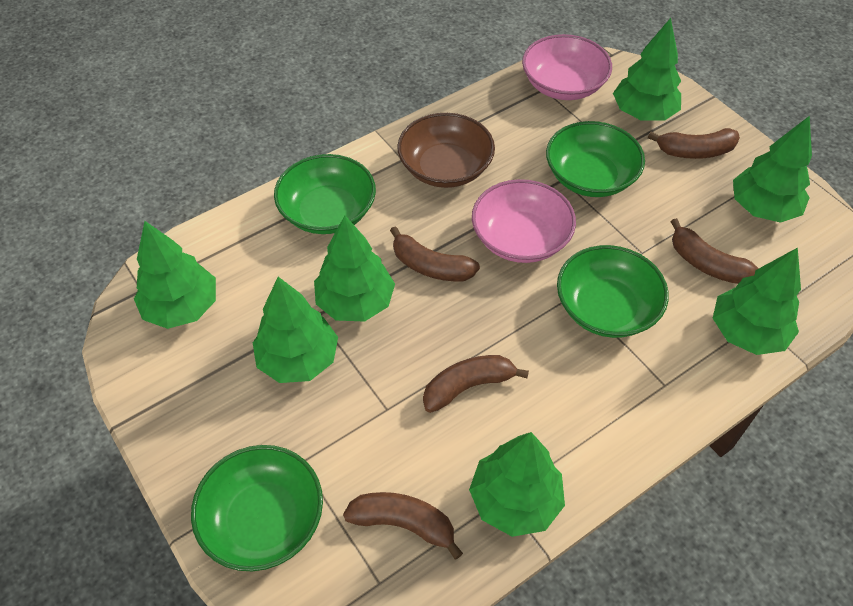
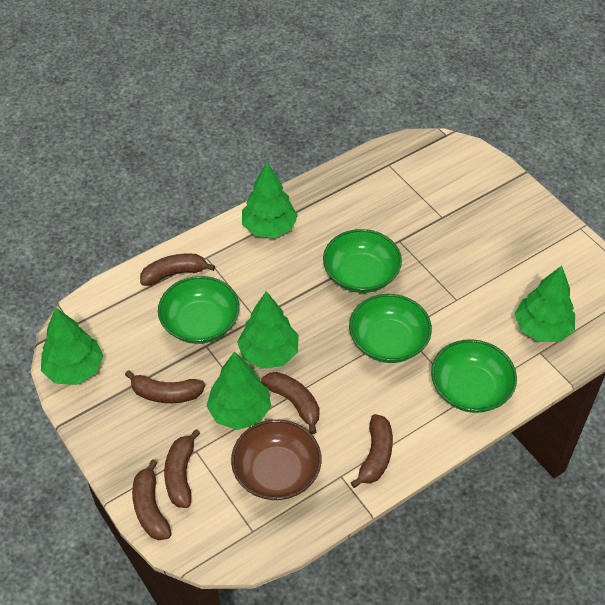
brown banana: 5 -> 6
green tree: 7 -> 5
pink bowl: 2 -> 0

